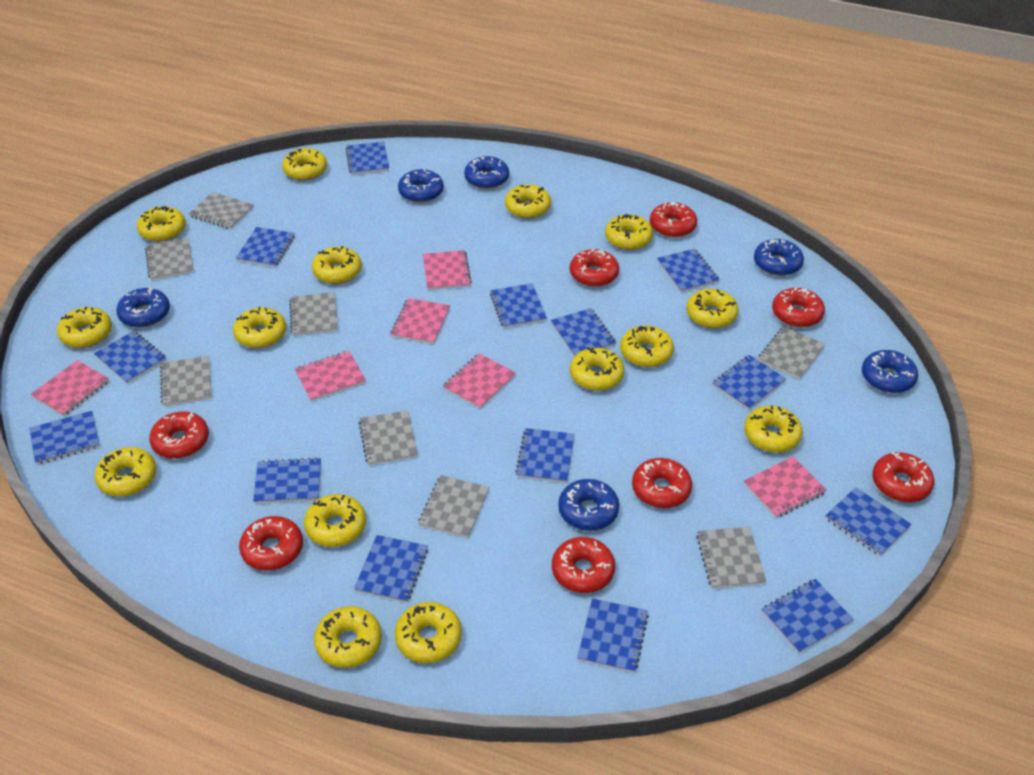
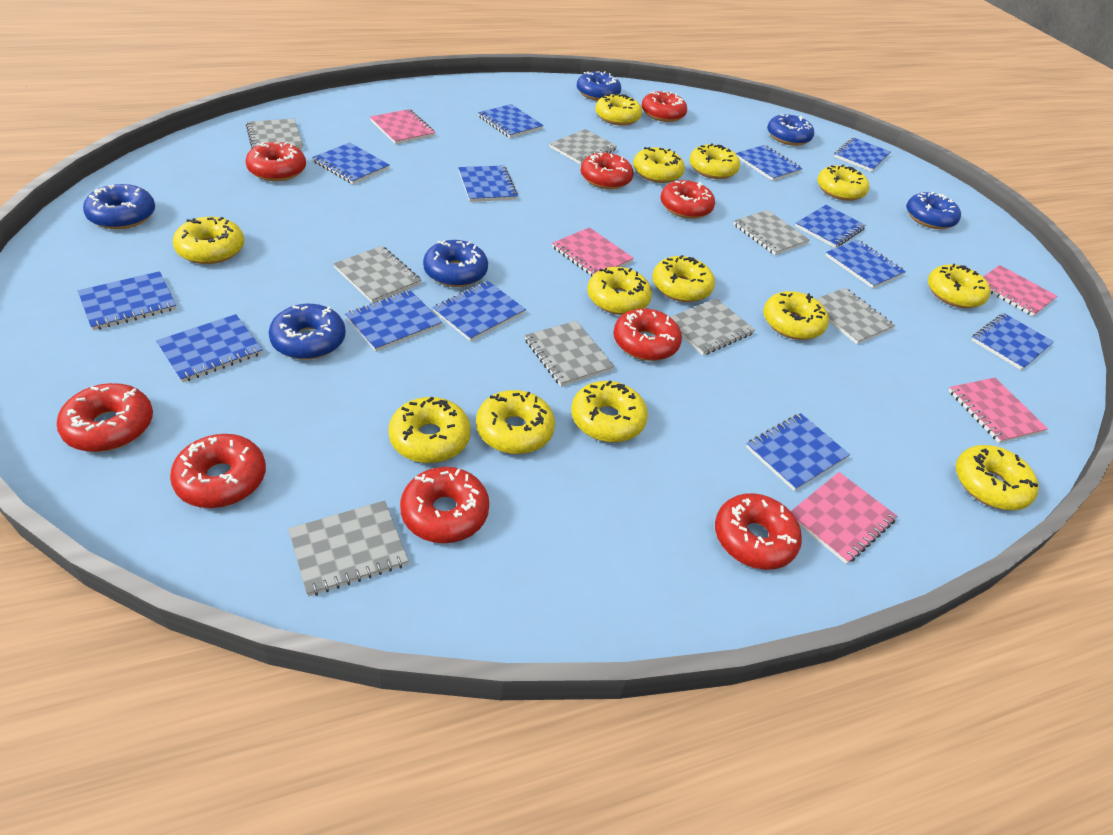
blue notebook: 14 -> 13
pink notebook: 6 -> 5
red donut: 8 -> 9
yellow donut: 15 -> 13

